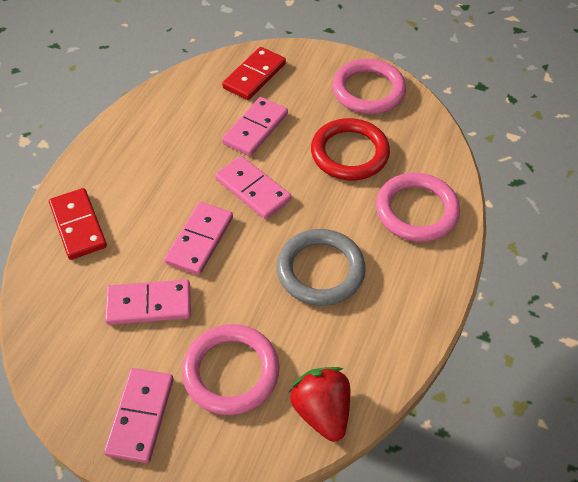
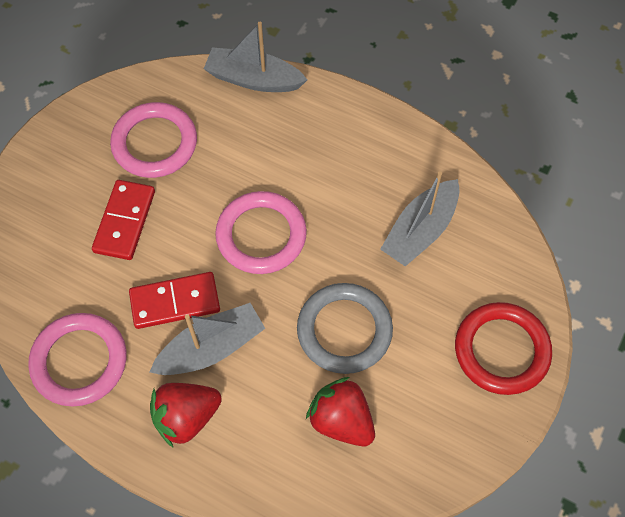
grey boat: 0 -> 3
pink domino: 5 -> 0
red strawberry: 1 -> 2

